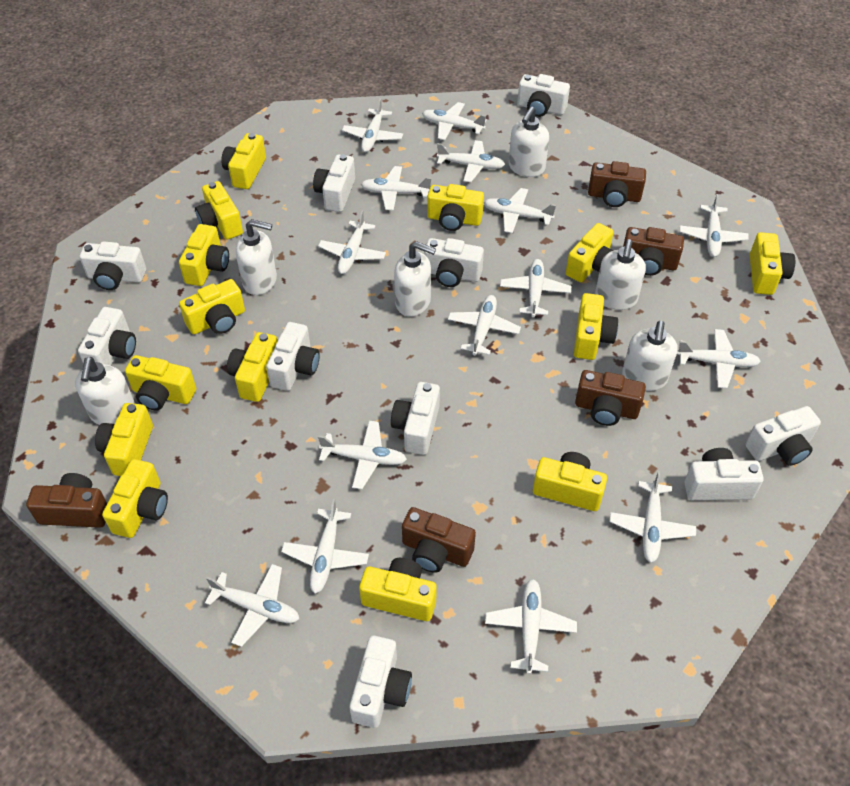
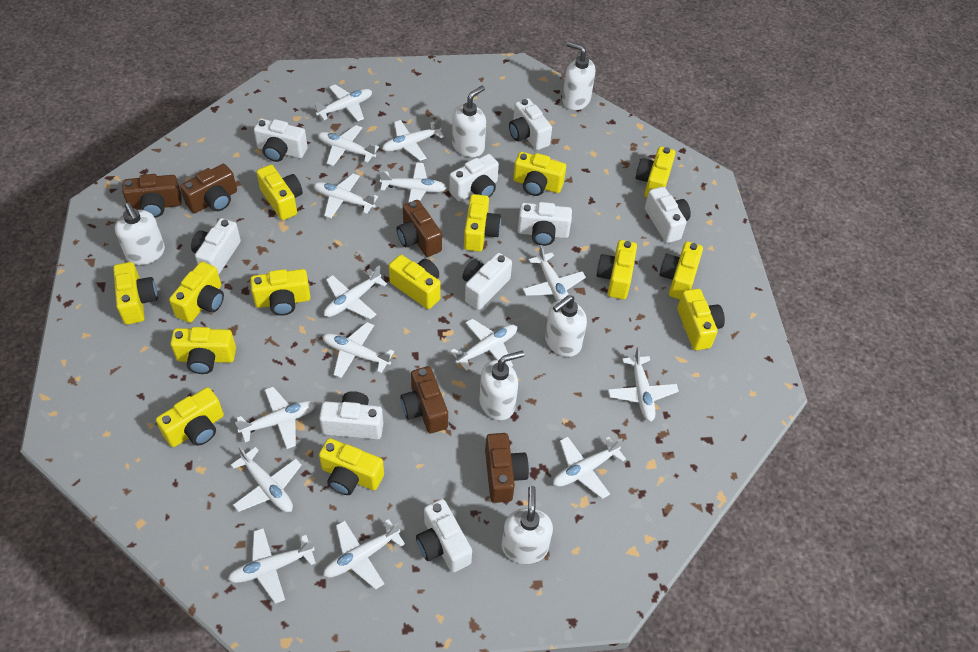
white camera: 10 -> 9

